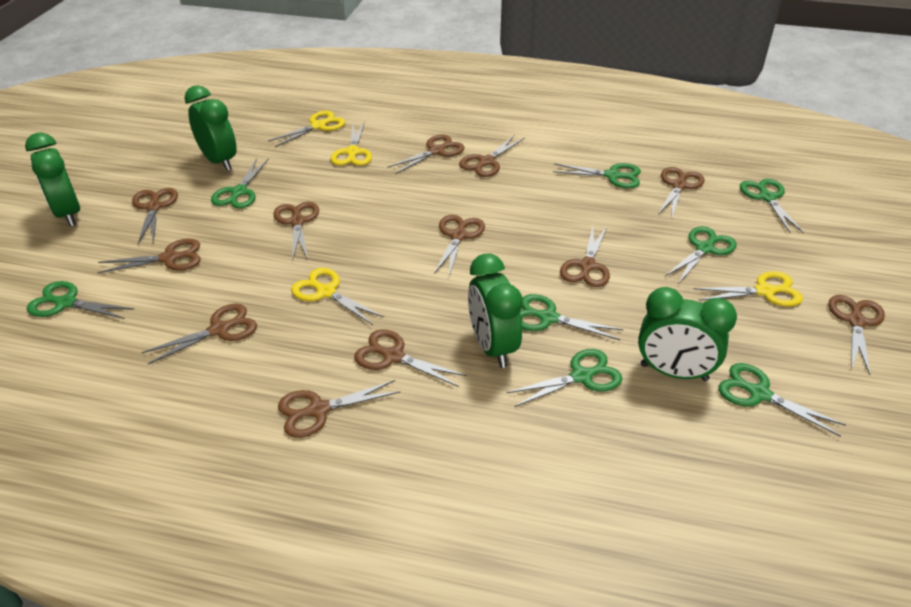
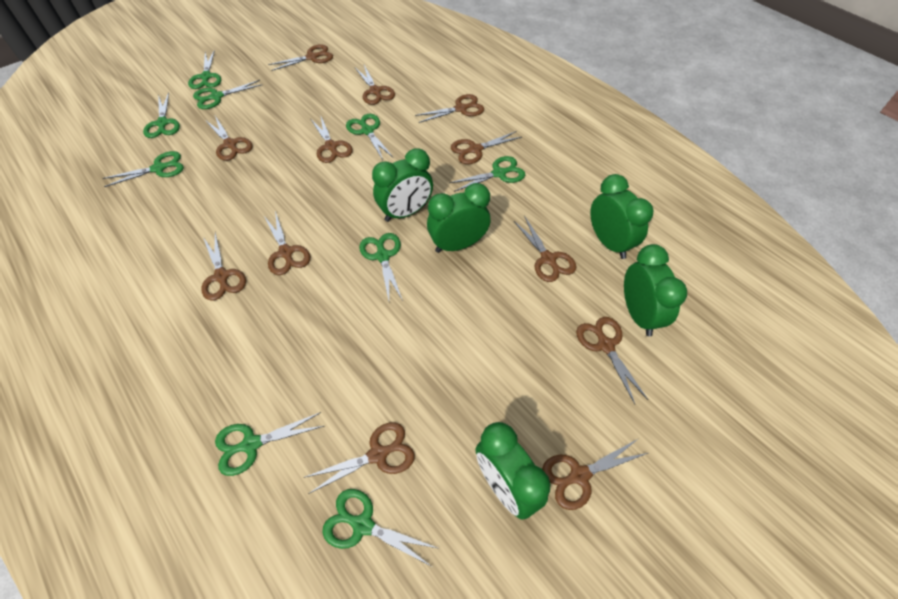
green clock: 4 -> 5
green scissors: 8 -> 9
yellow scissors: 4 -> 0

